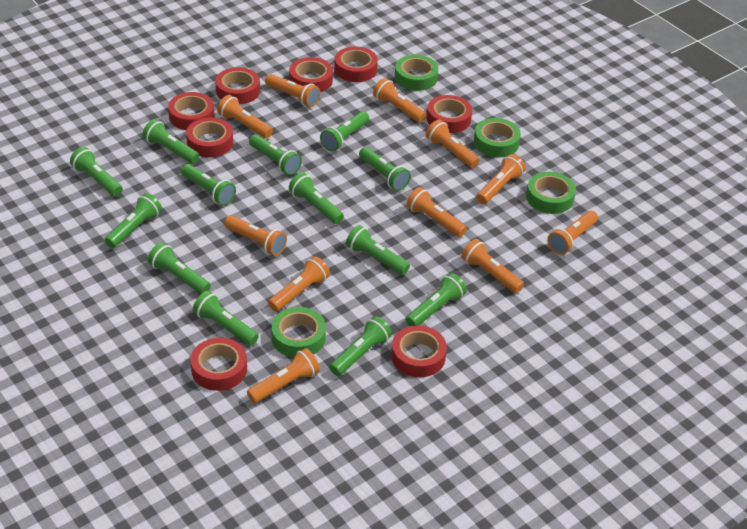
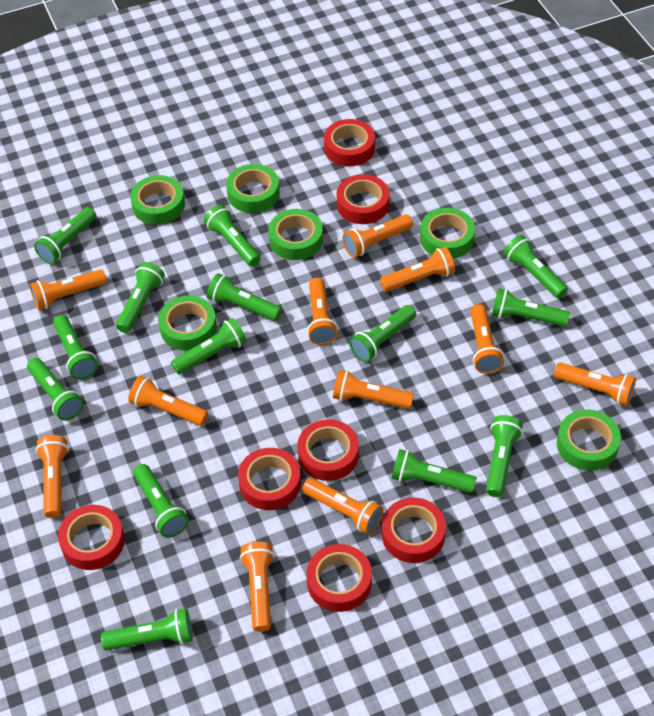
green flashlight: 13 -> 14
green tape: 4 -> 6
red tape: 8 -> 7

